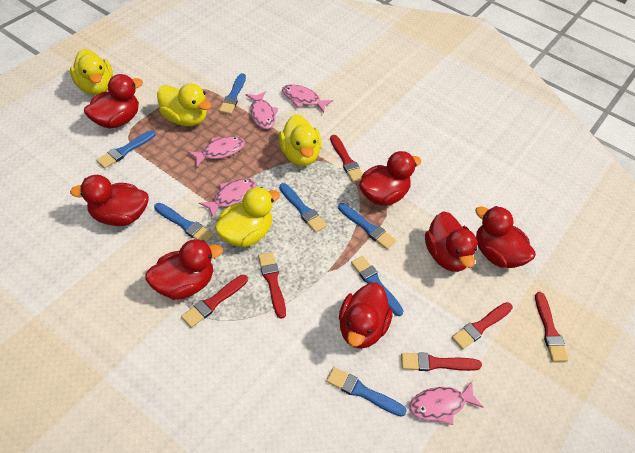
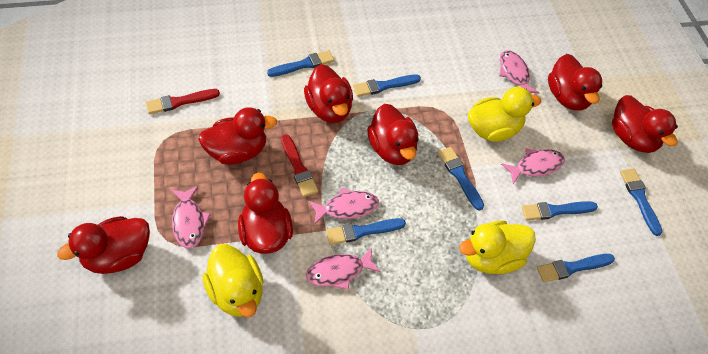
red brush: 6 -> 2
yellow duck: 4 -> 3

